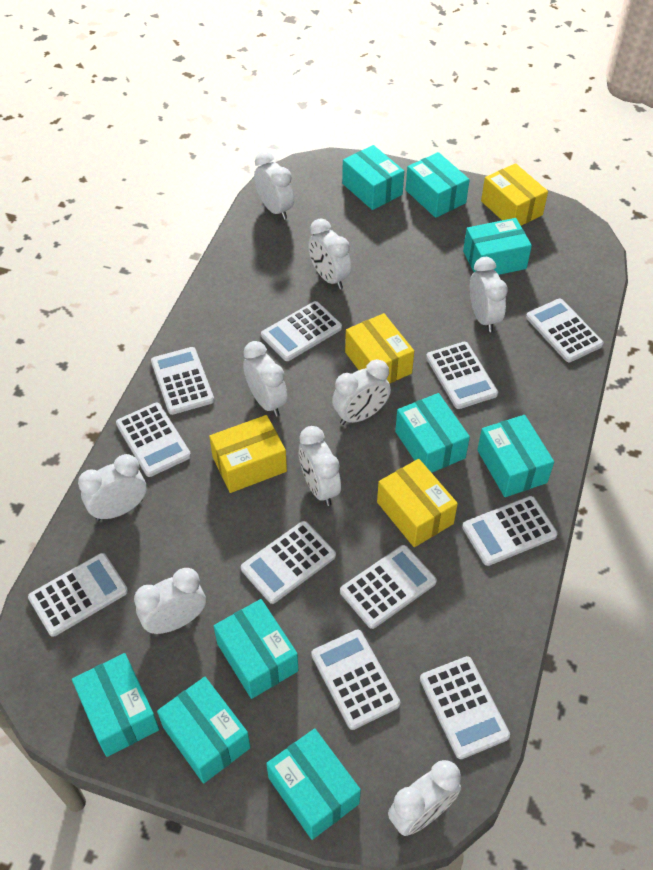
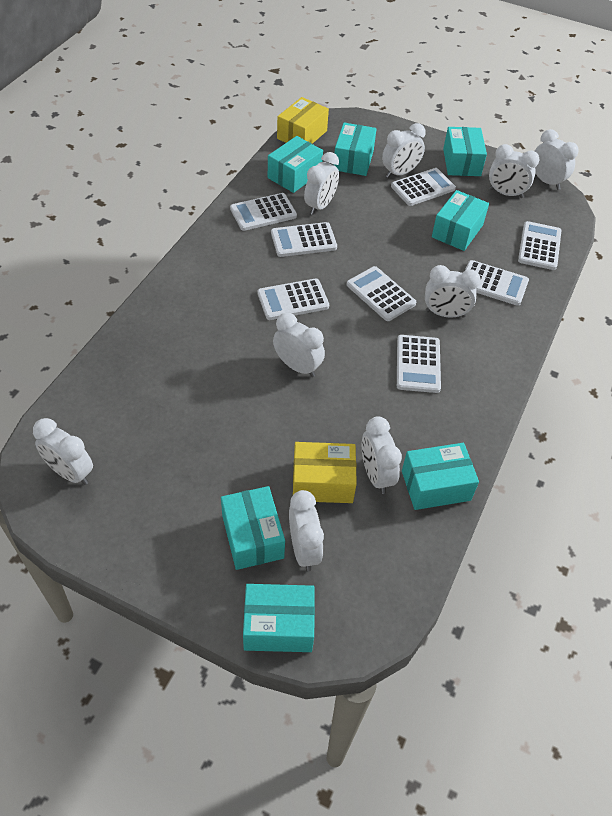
turquoise box: 9 -> 7
white calculator: 11 -> 8
yellow box: 4 -> 2

